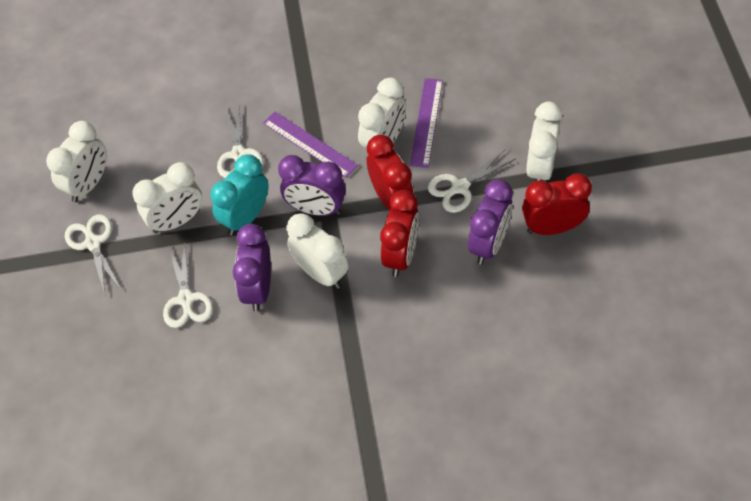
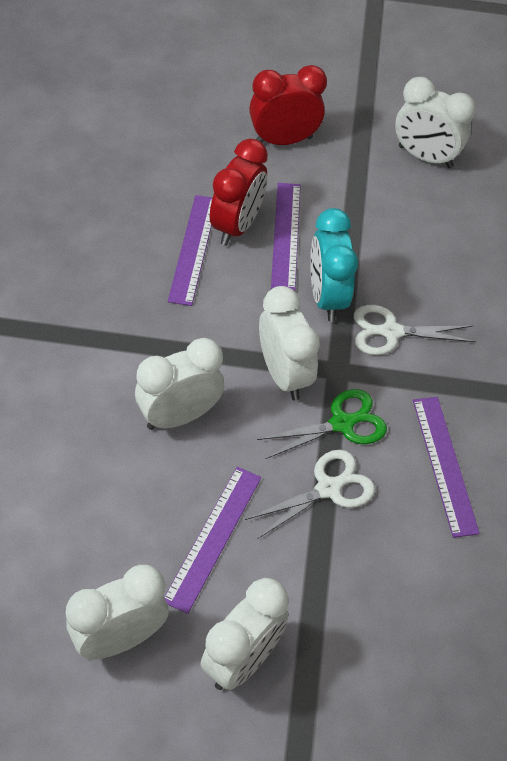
green scissors: 0 -> 1
purple clock: 3 -> 0
purple ruler: 2 -> 4
red clock: 3 -> 2
white scissors: 4 -> 2

